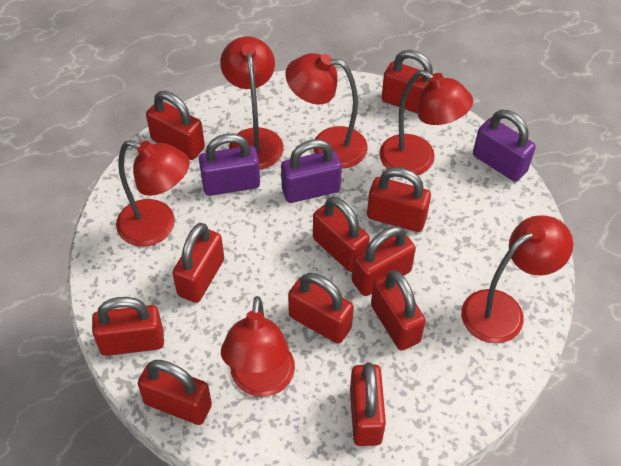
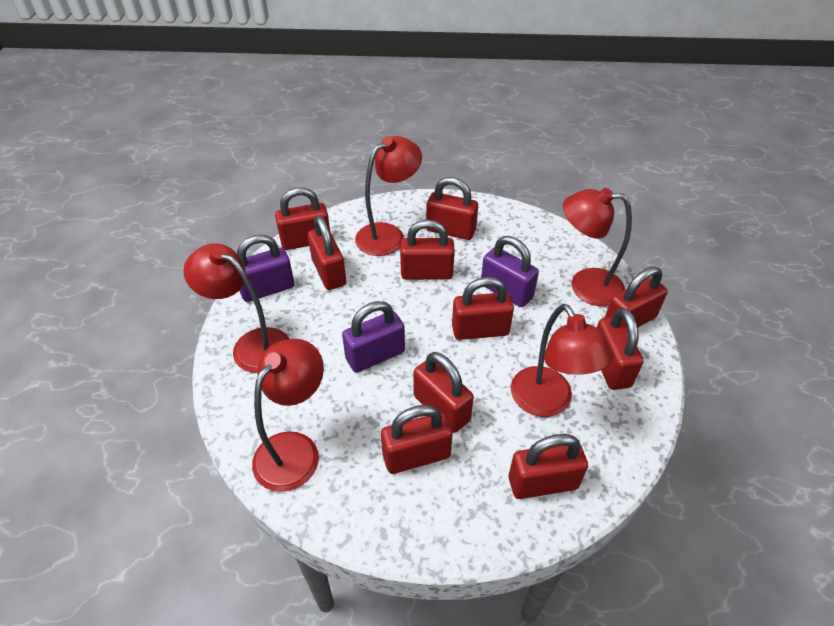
red lamp: 6 -> 5
red padlock: 11 -> 10

